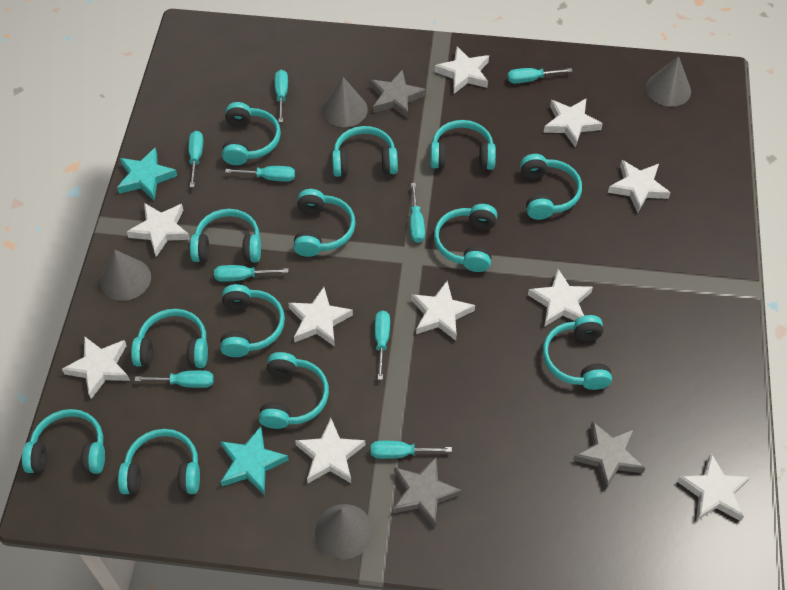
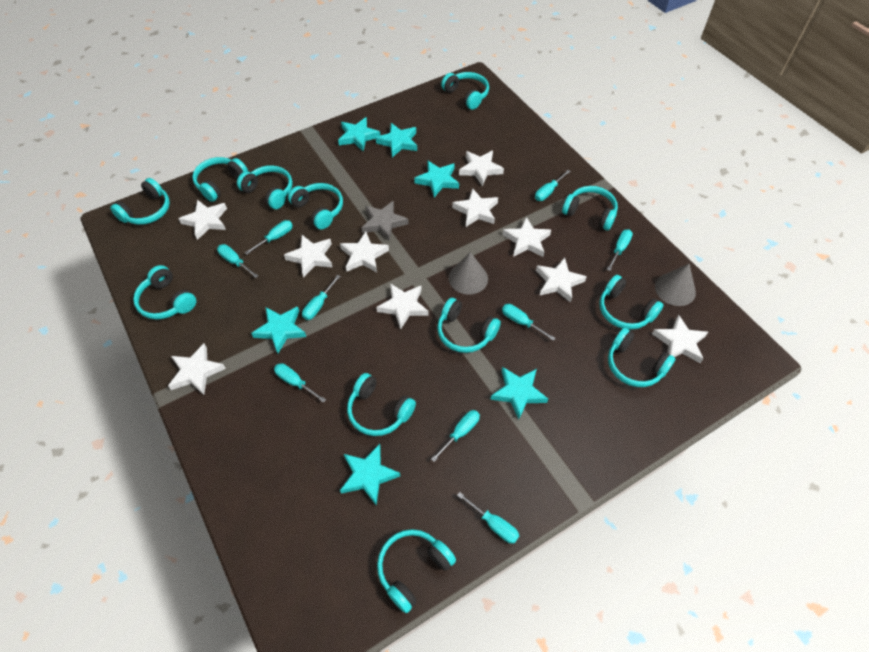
grey cone: 4 -> 2
grey star: 3 -> 1
turquoise headphones: 13 -> 12
turquoise star: 2 -> 6

